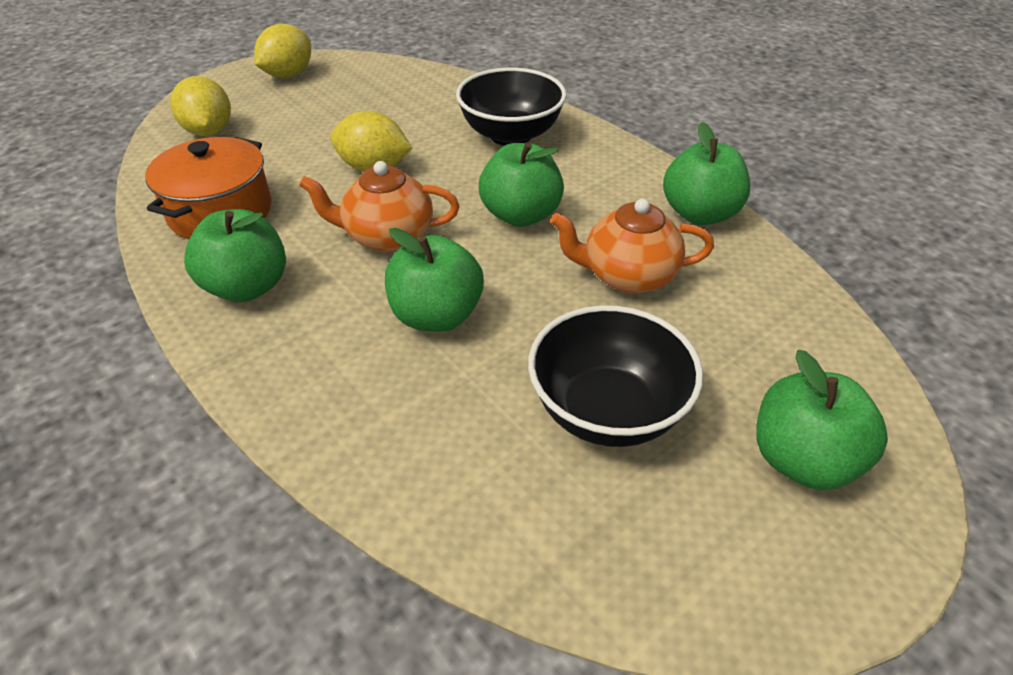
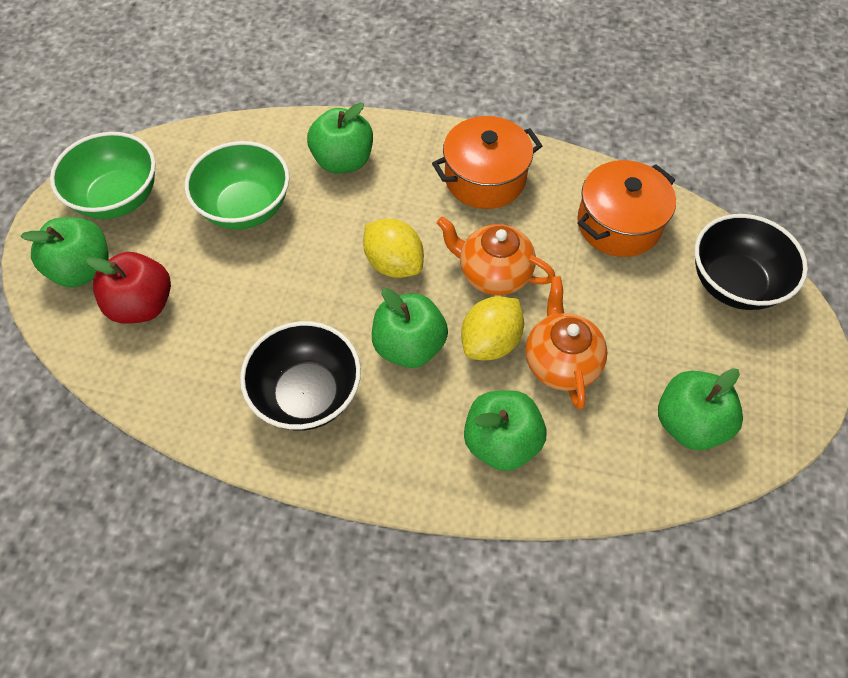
green bowl: 0 -> 2
orange pot: 1 -> 2
red apple: 0 -> 1
yellow lemon: 3 -> 2

